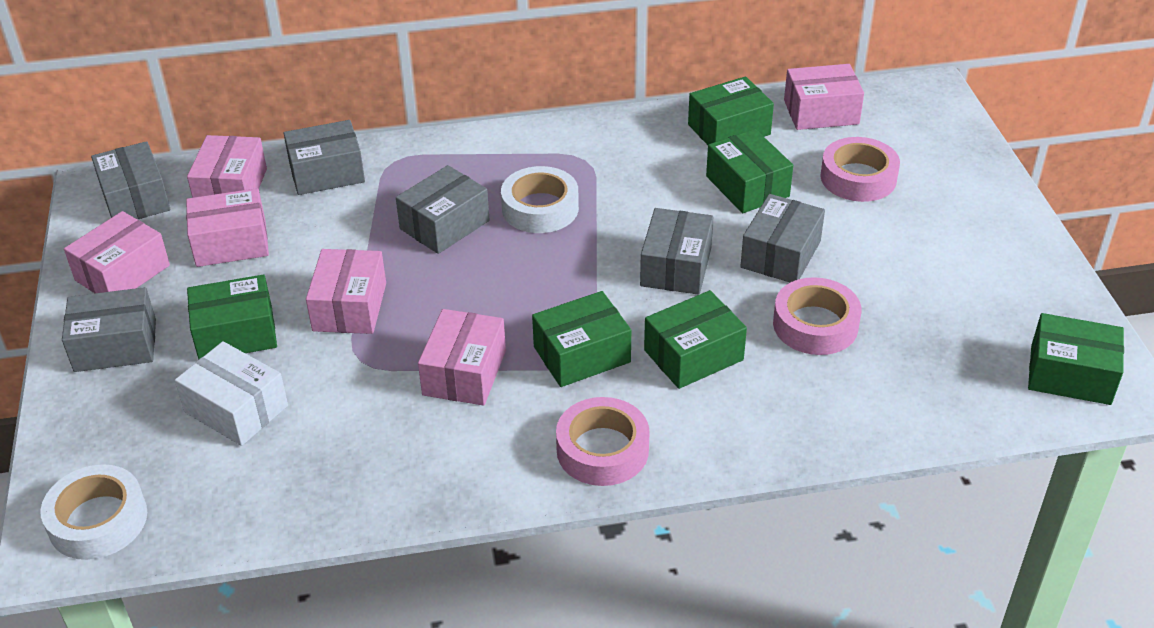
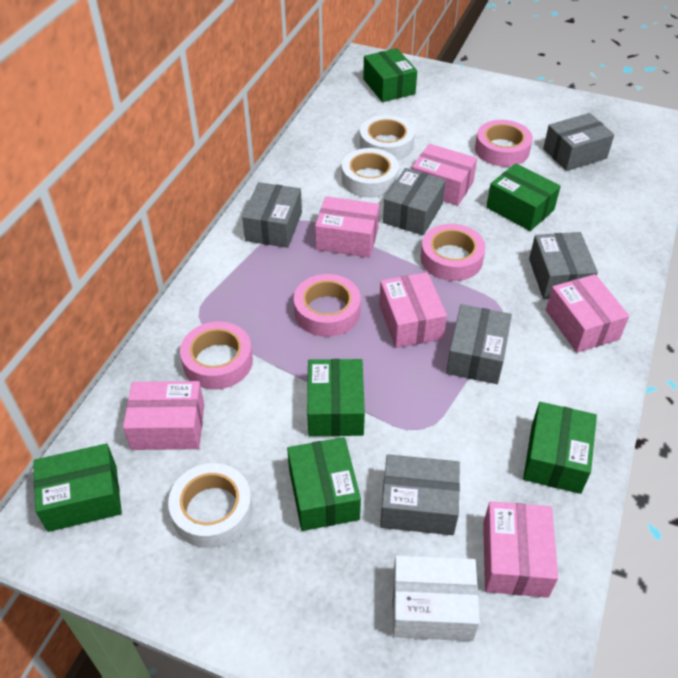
pink tape: 3 -> 4
white tape: 2 -> 3

